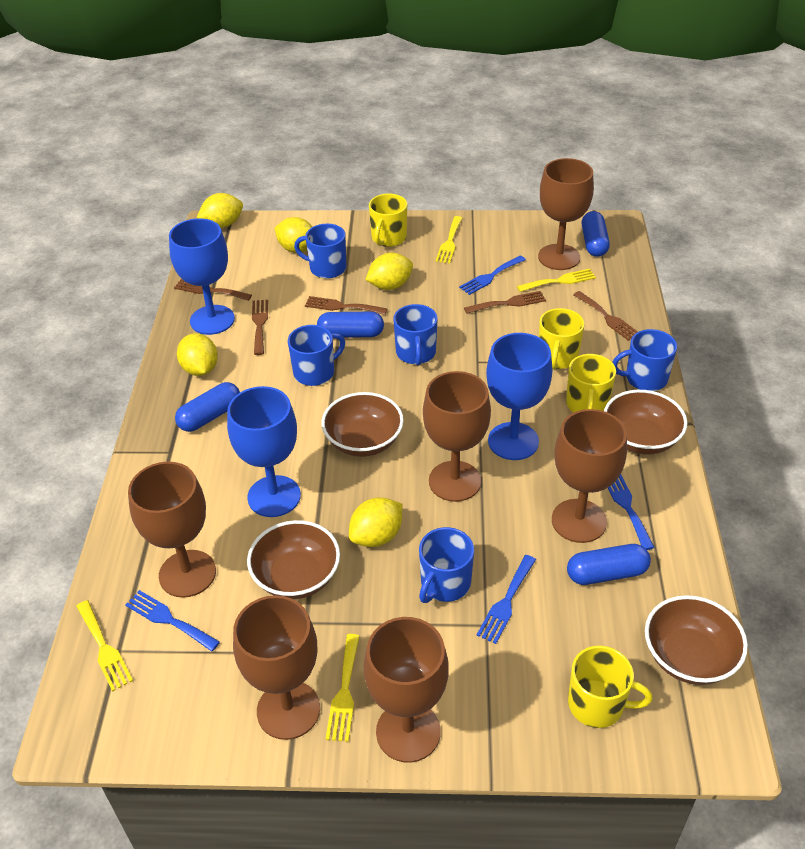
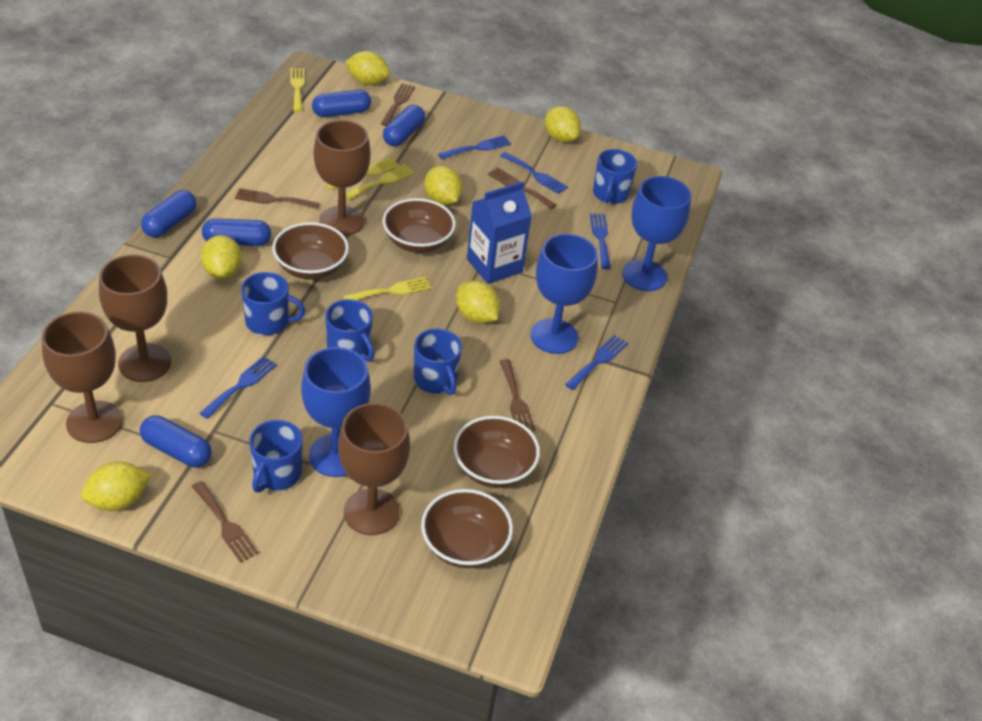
blue capsule: 4 -> 5
blue carton: 0 -> 1
blue fork: 4 -> 5
brown goblet: 6 -> 4
yellow lemon: 5 -> 6
yellow mug: 4 -> 0

